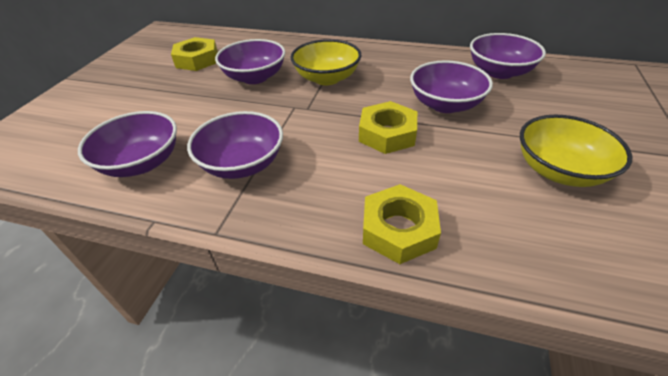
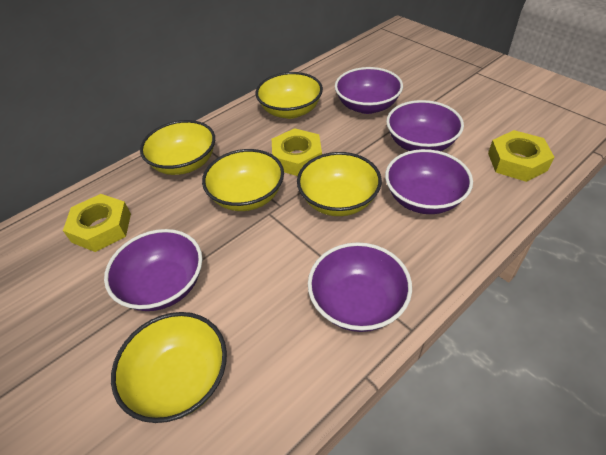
yellow bowl: 2 -> 5

